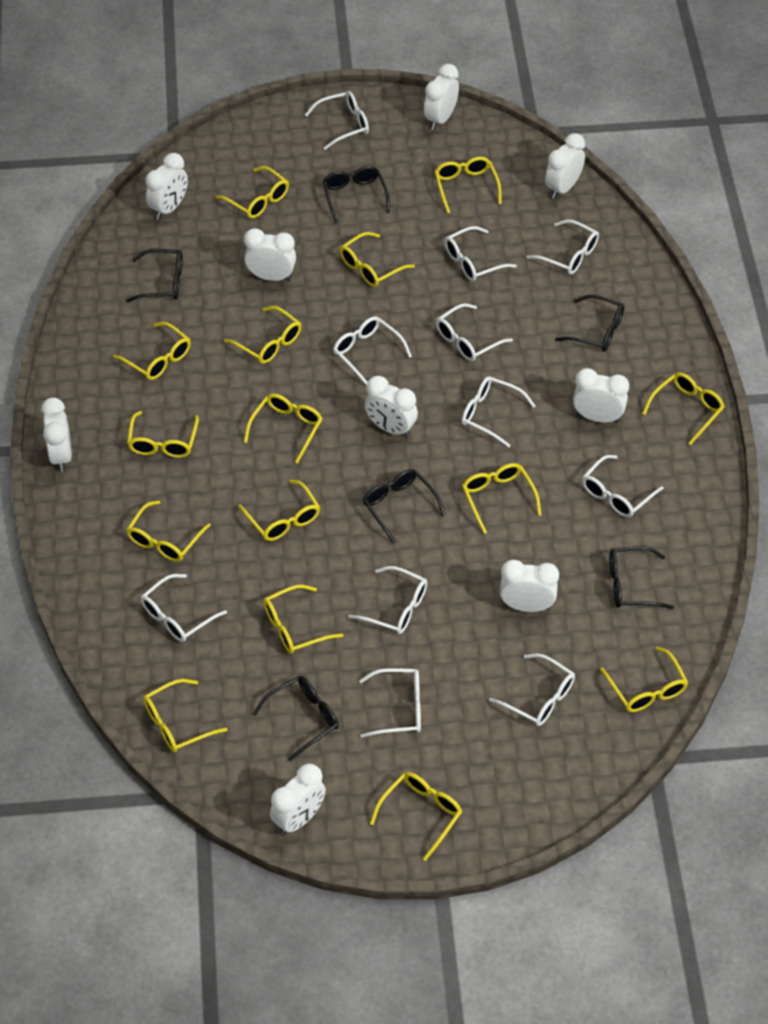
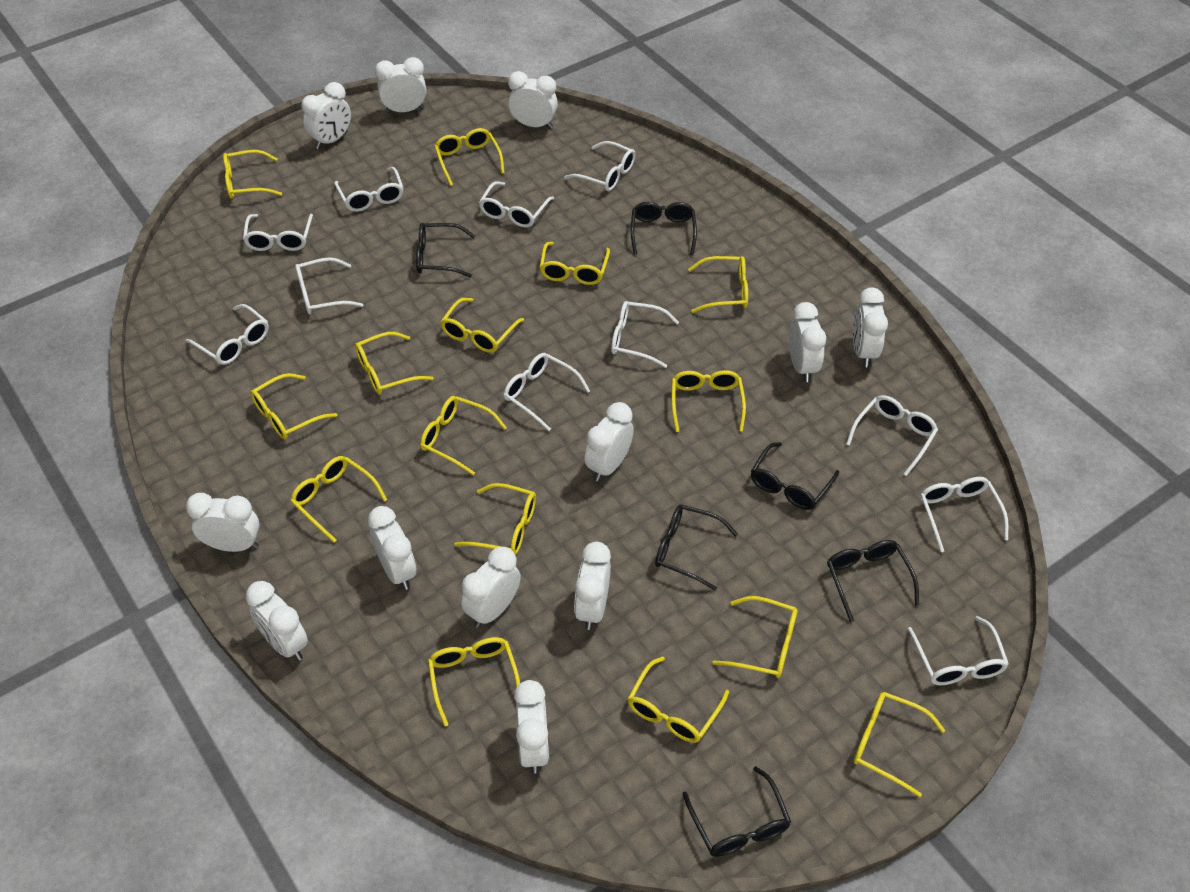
white clock: 9 -> 12

